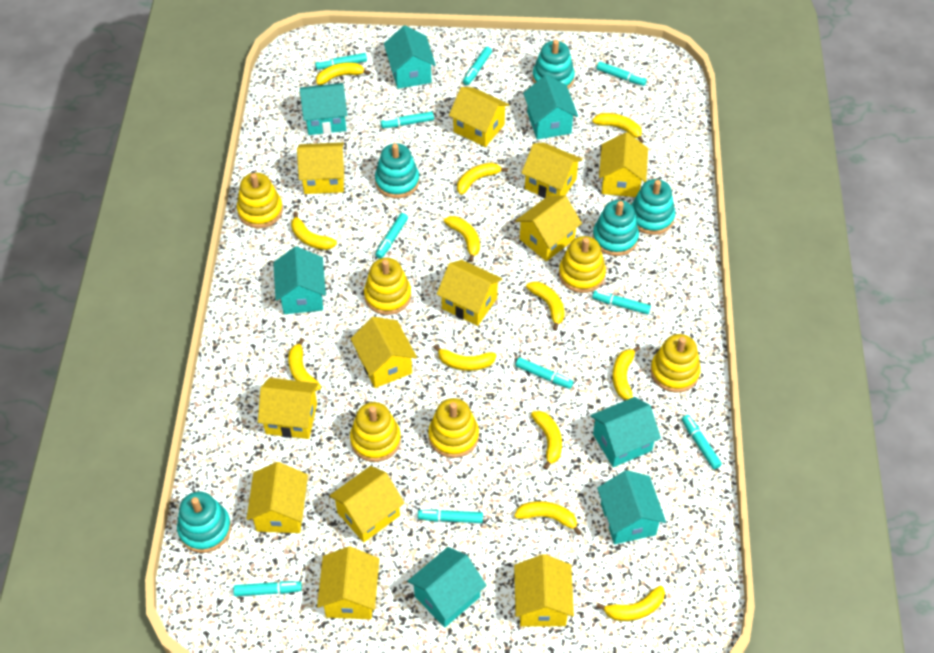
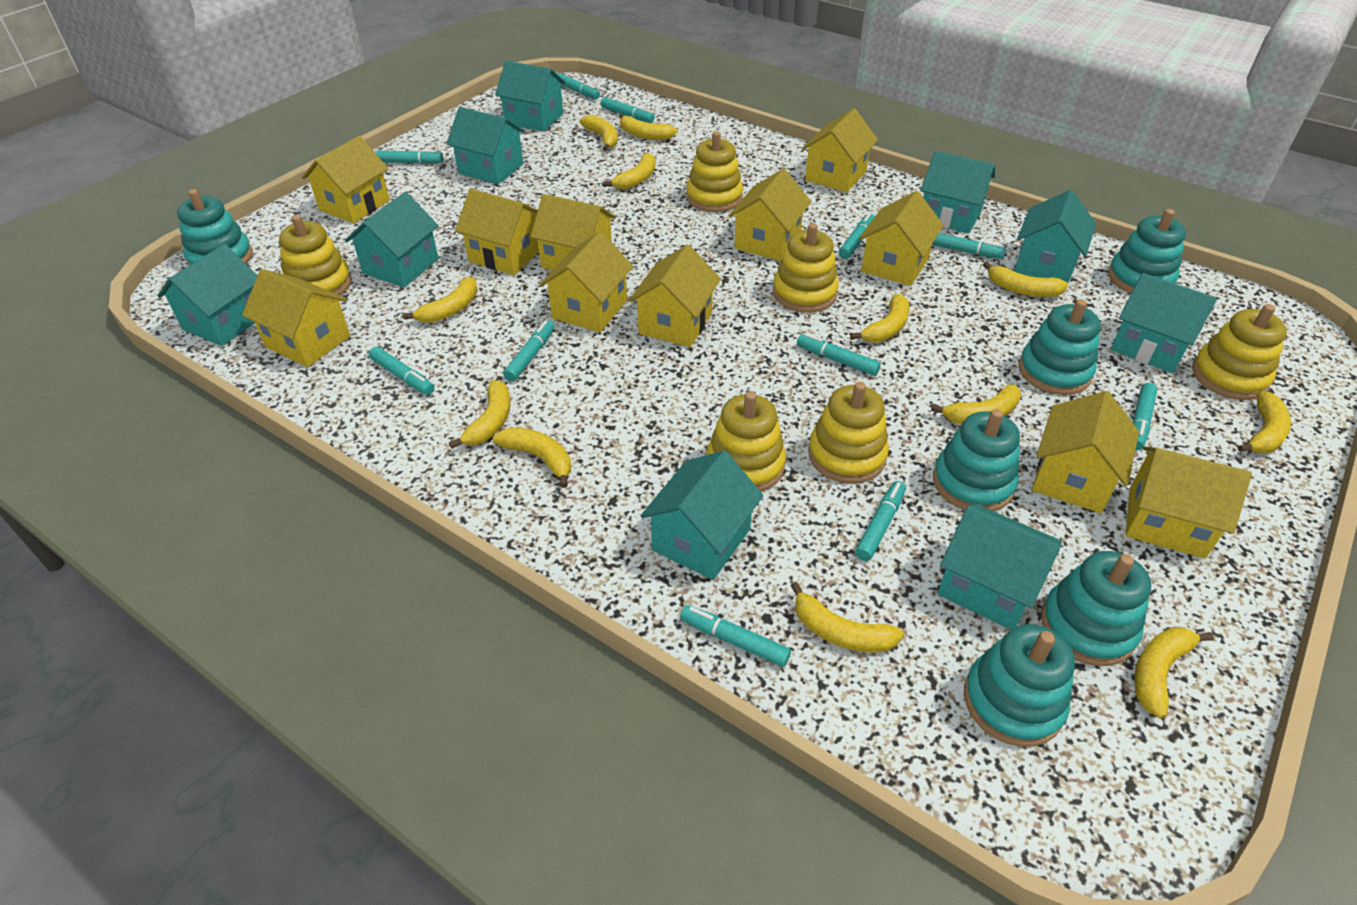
turquoise house: 7 -> 9
turquoise marker: 10 -> 11
turquoise stacking toy: 5 -> 6
yellow house: 12 -> 11

